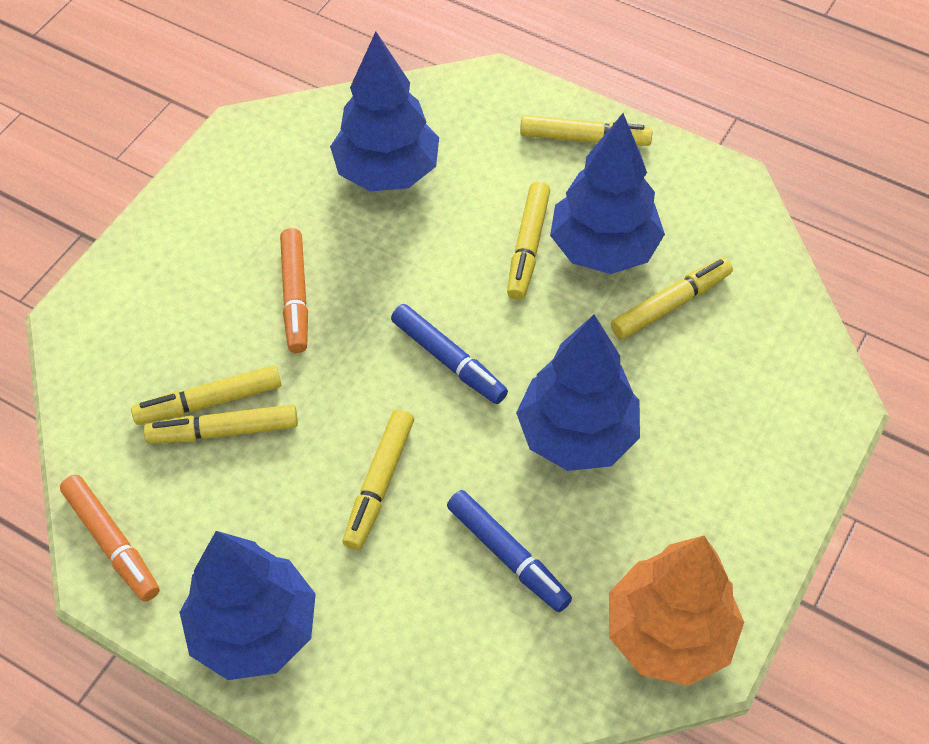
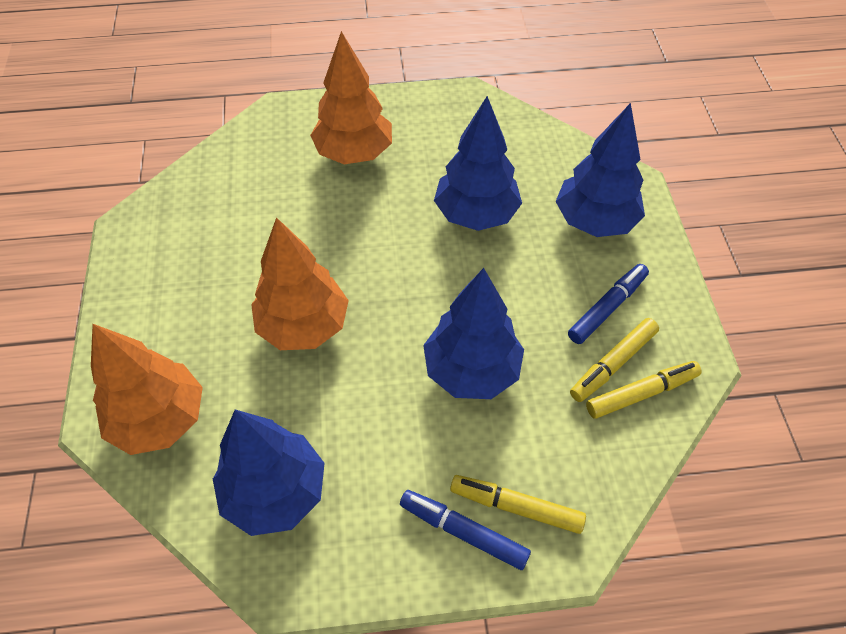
orange marker: 2 -> 0
orange tree: 1 -> 3
yellow marker: 6 -> 3

